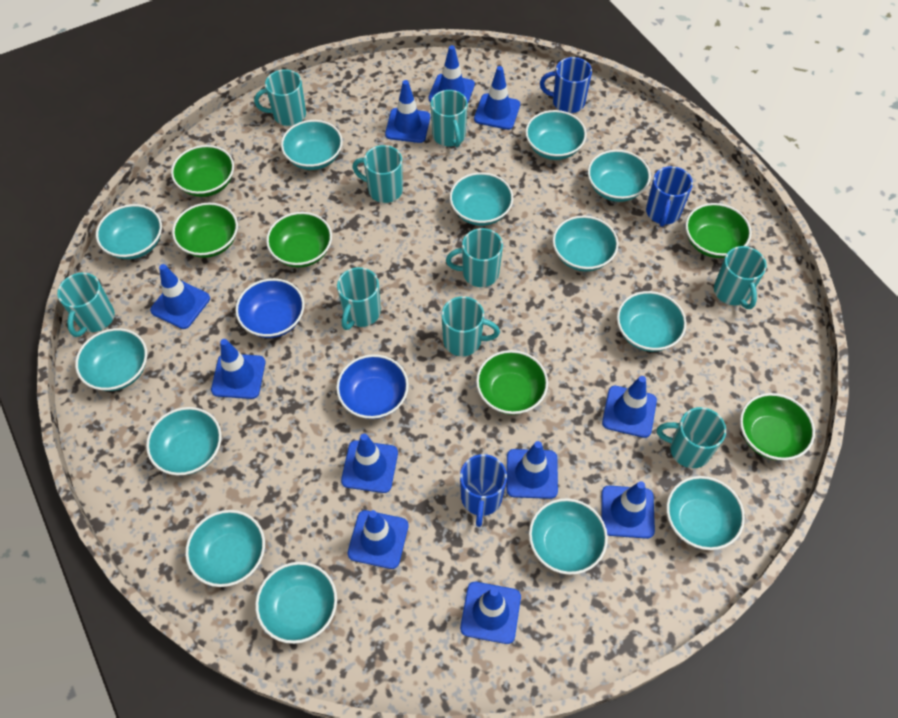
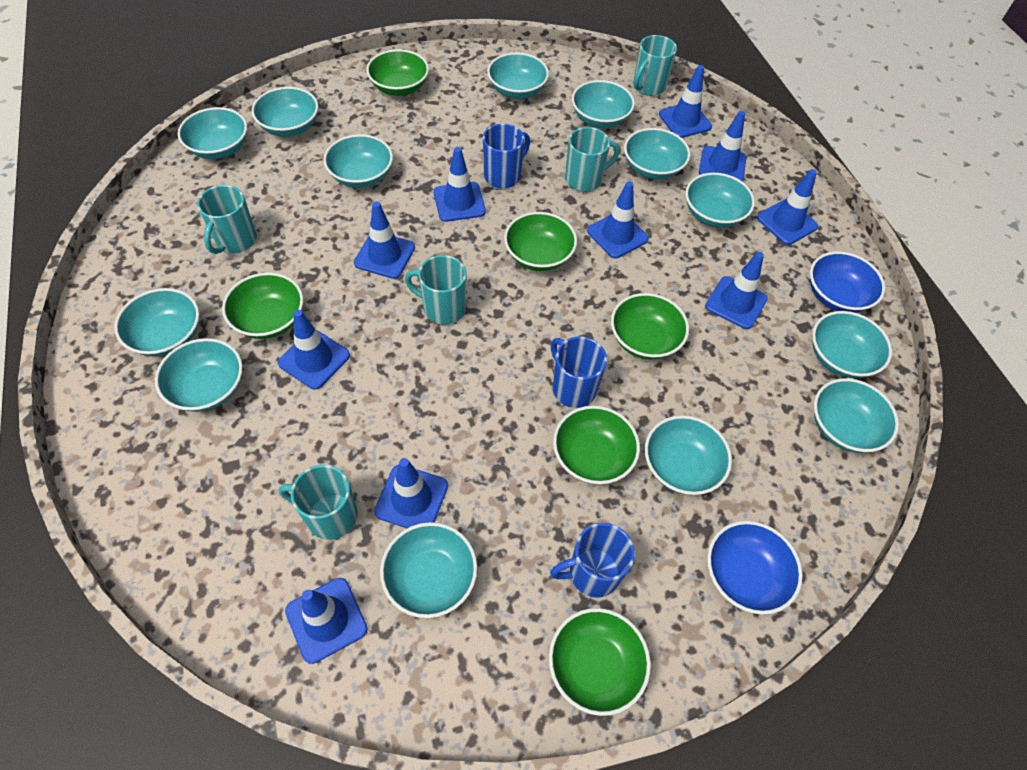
blue traffic cone: 11 -> 10
turquoise mug: 9 -> 5

